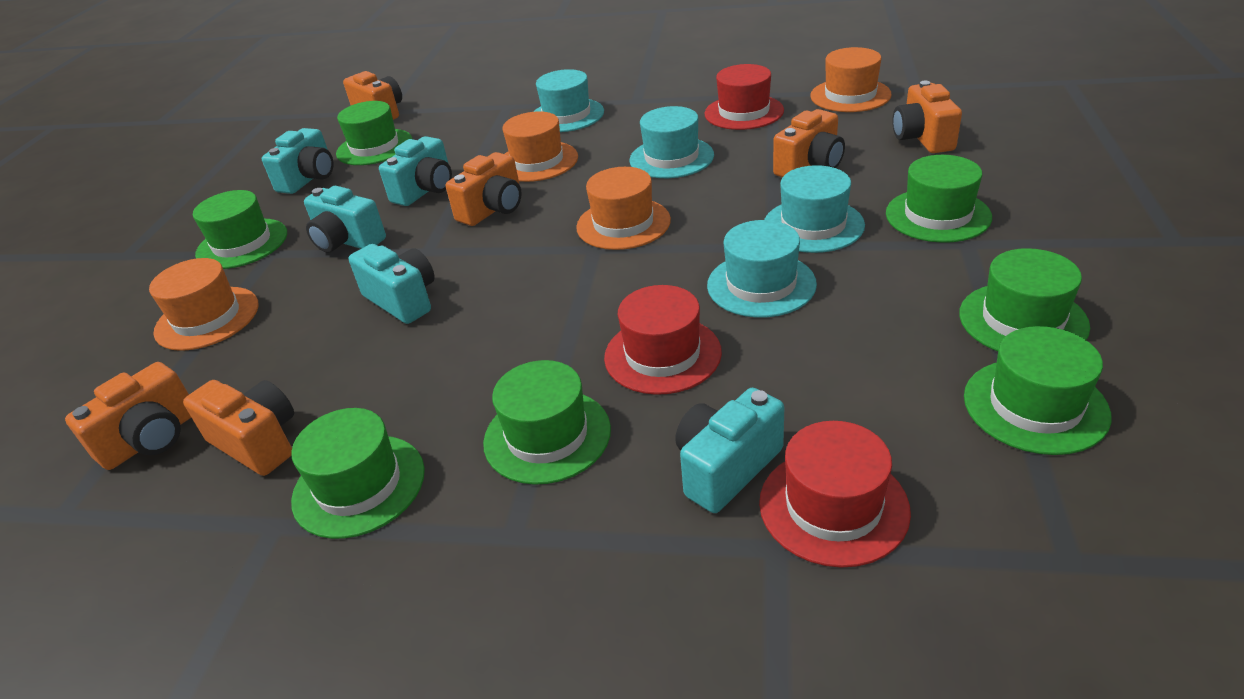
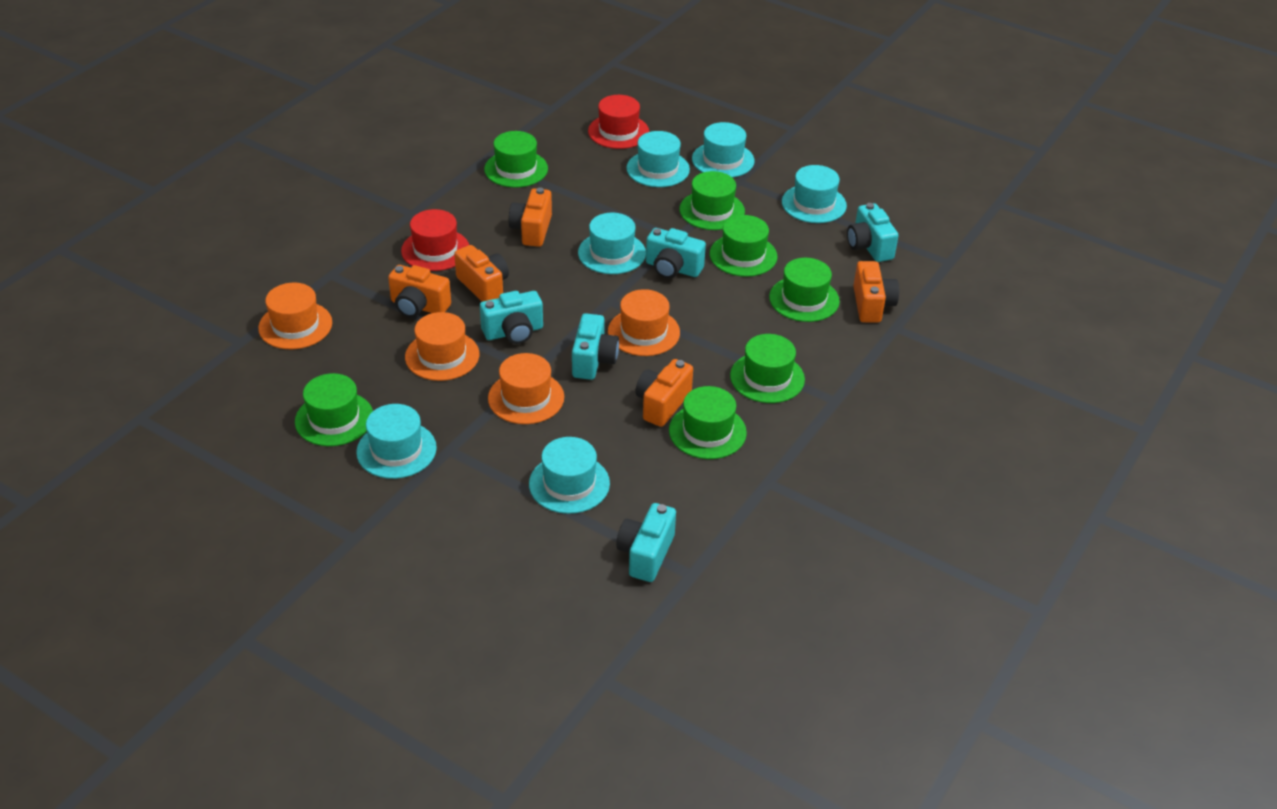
orange camera: 6 -> 5
red hat: 3 -> 2
turquoise hat: 4 -> 6

